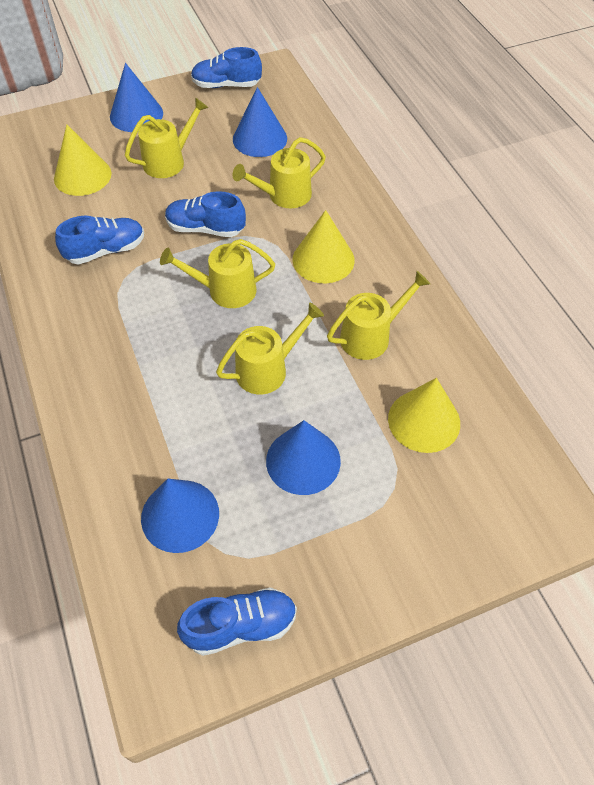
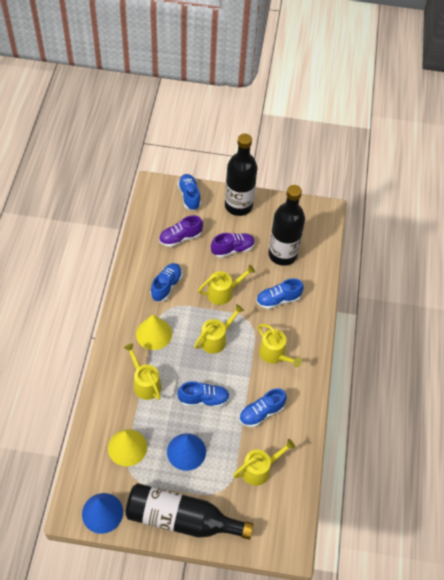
black bottle: 0 -> 3
blue cone: 4 -> 2
blue shoe: 4 -> 5
purple shoe: 0 -> 2
yellow cone: 3 -> 2

